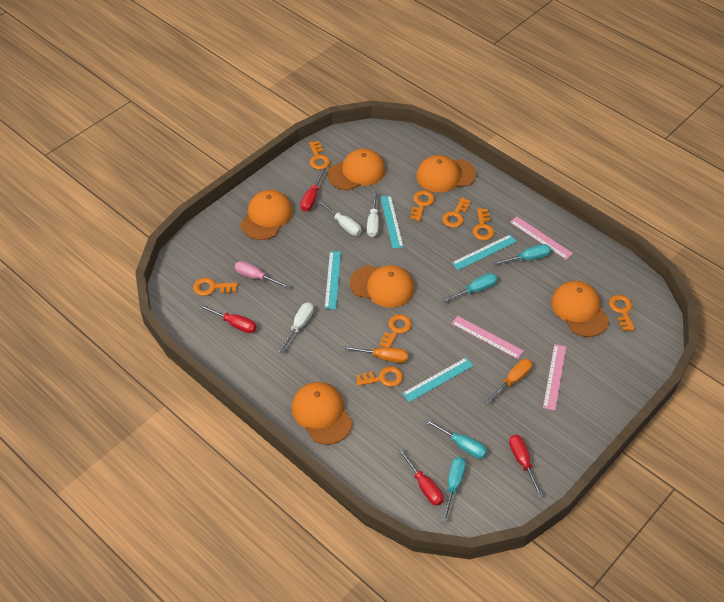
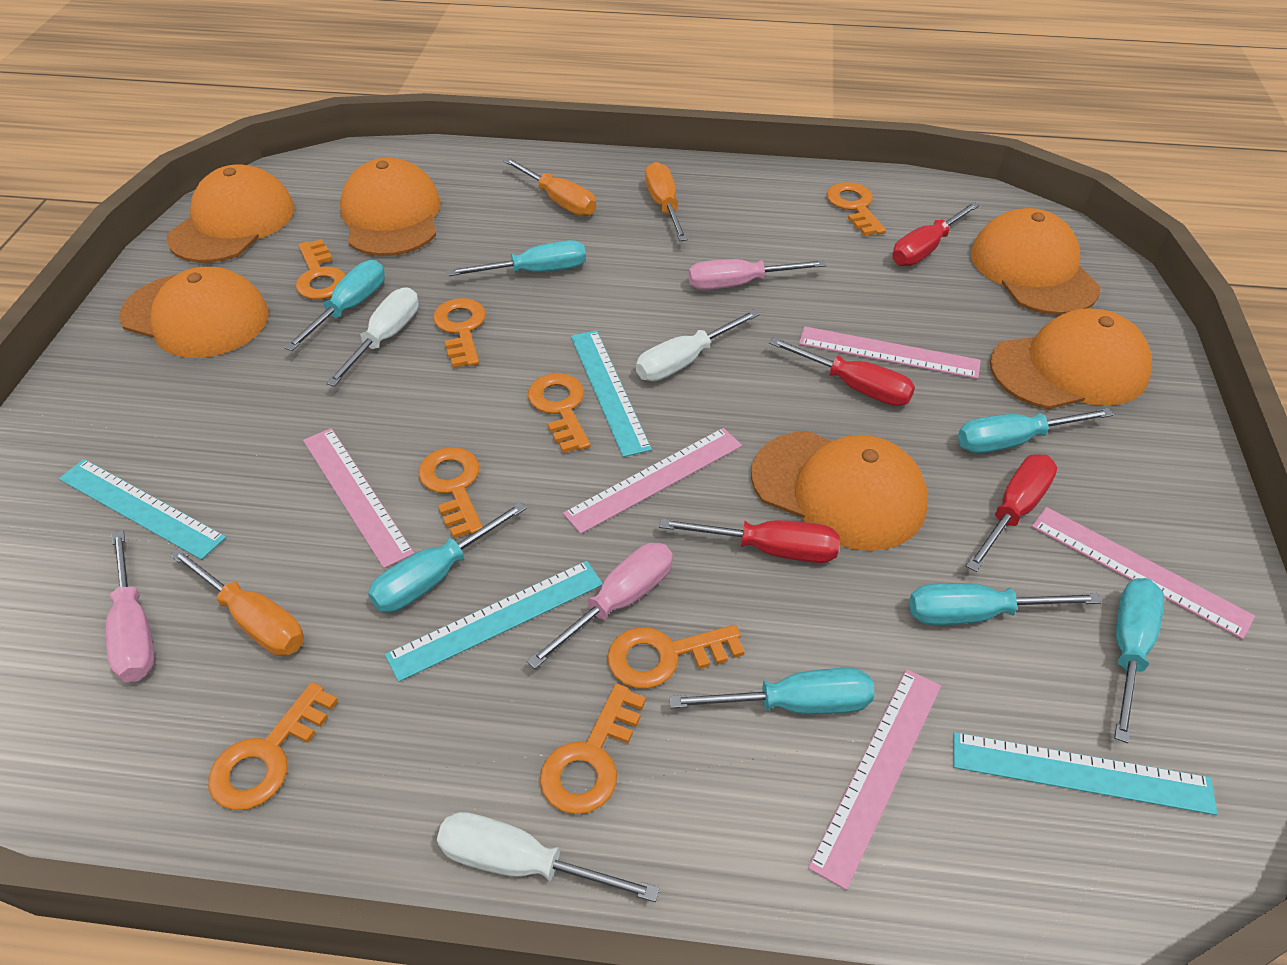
orange screwdriver: 2 -> 3
pink ruler: 3 -> 5
pink screwdriver: 1 -> 3
turquoise screwdriver: 4 -> 7

